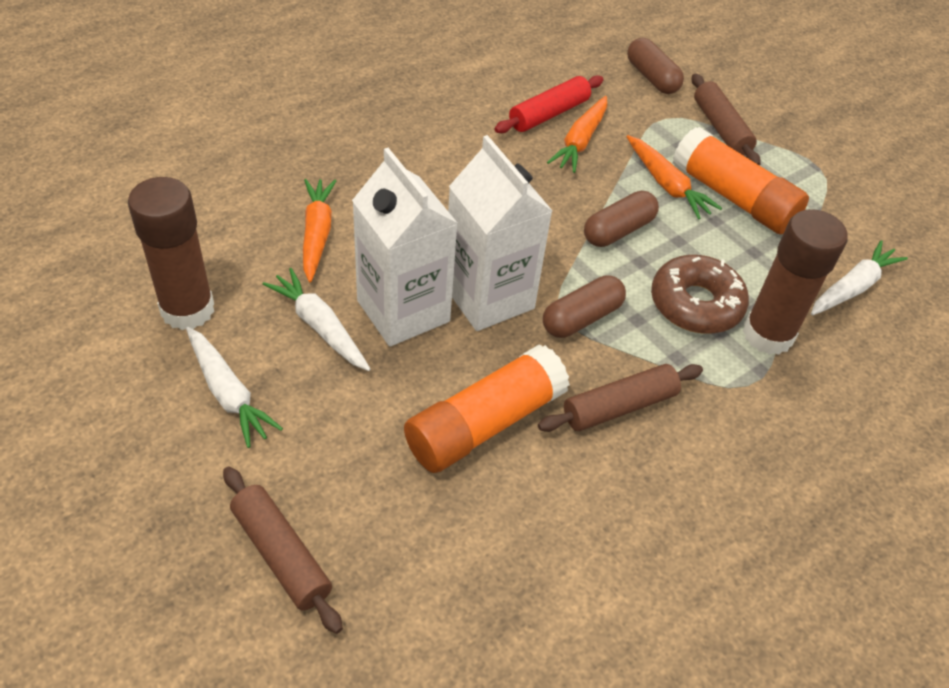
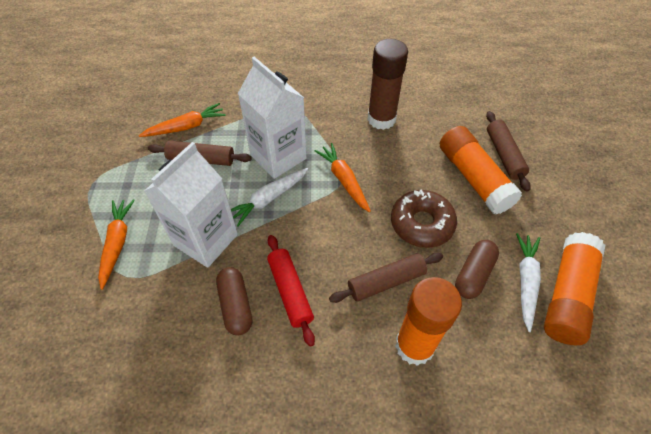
brown capsule: 3 -> 2
brown glue stick: 2 -> 1
orange glue stick: 2 -> 3
white carrot: 3 -> 2

